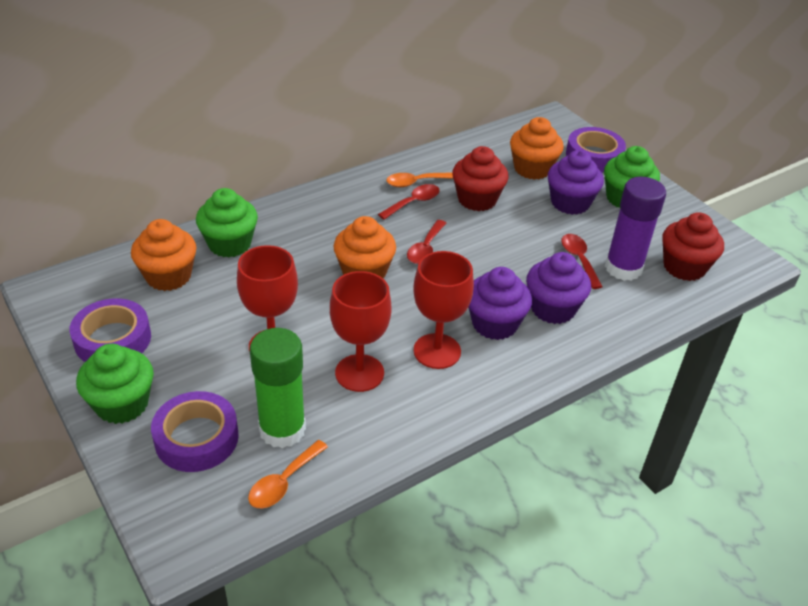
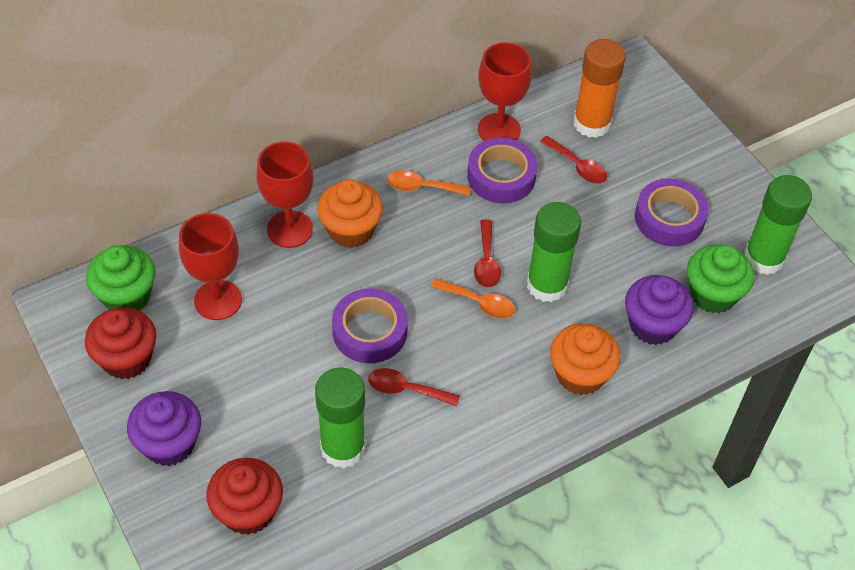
green cupcake: 3 -> 2
green glue stick: 1 -> 3
orange cupcake: 3 -> 2
orange glue stick: 0 -> 1
purple cupcake: 3 -> 2
purple glue stick: 1 -> 0

